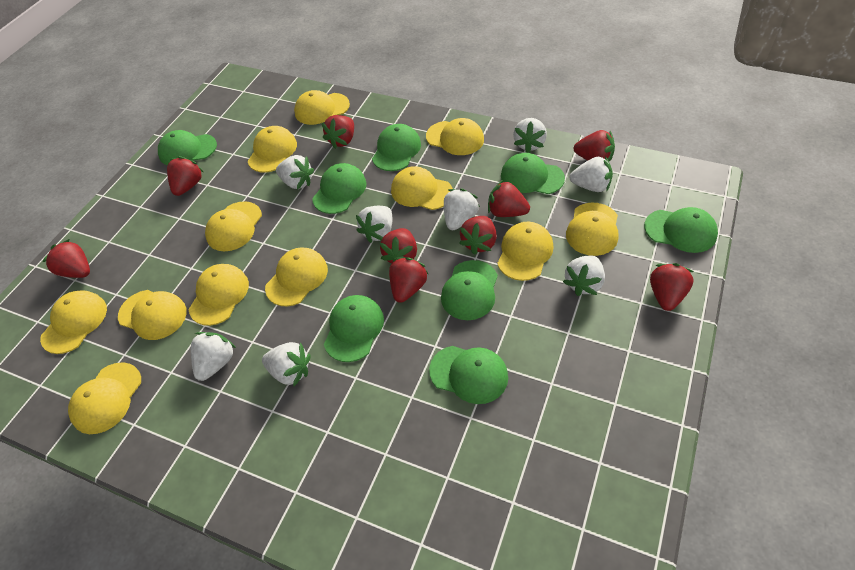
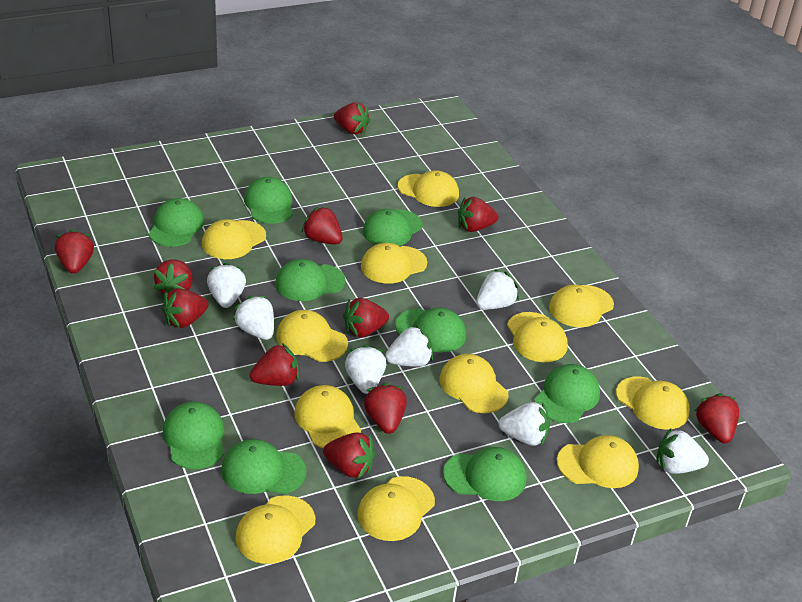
green cap: 8 -> 9
red strawberry: 9 -> 11
white strawberry: 8 -> 7

